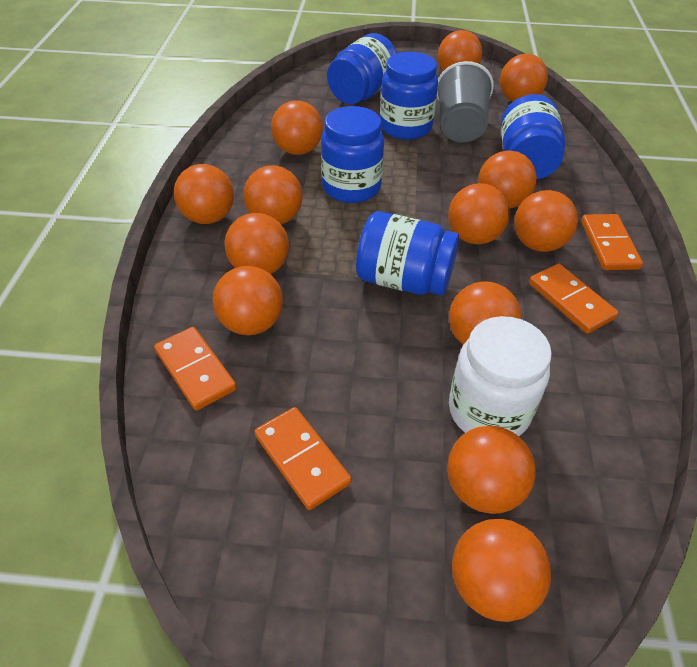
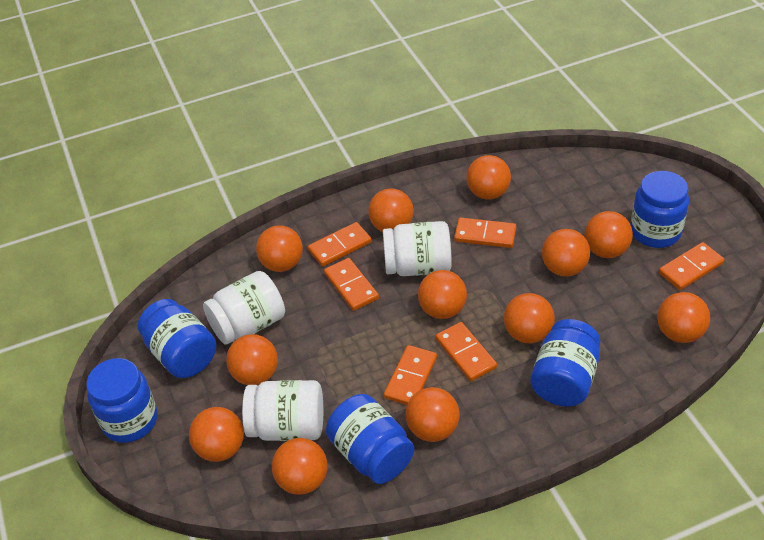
grey cup: 1 -> 0
orange ball: 13 -> 12
orange domino: 4 -> 6
white jar: 1 -> 3

